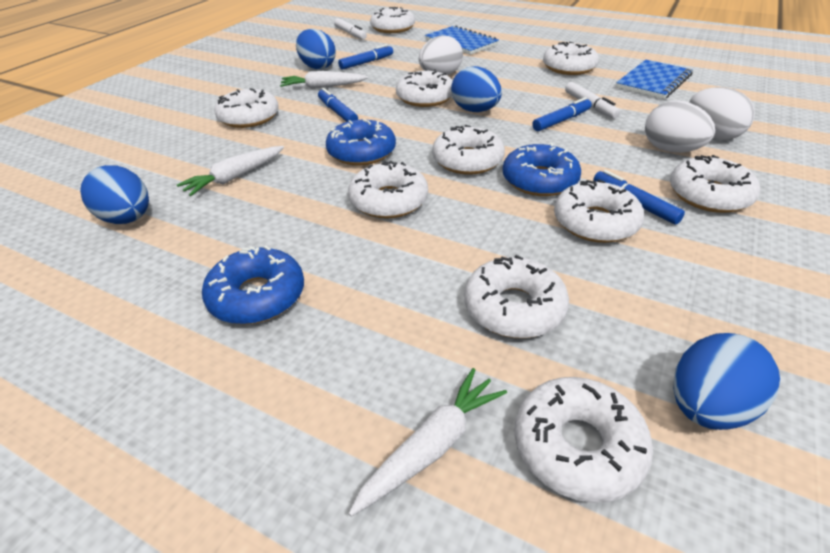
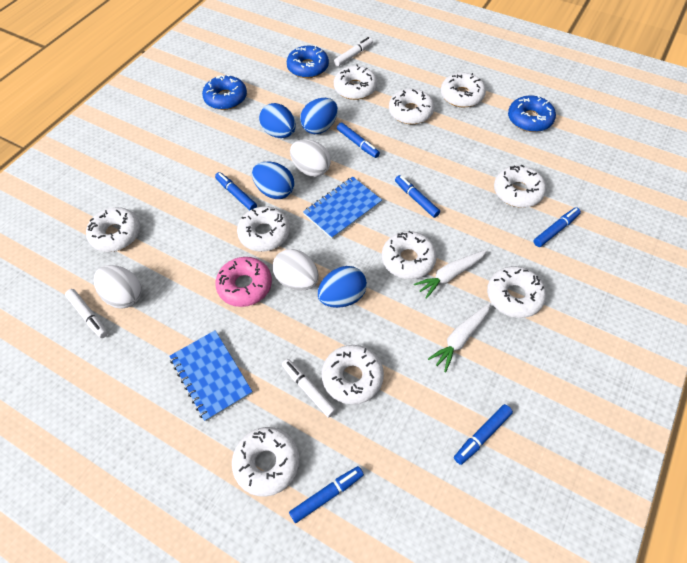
blue marker: 4 -> 6
pink donut: 0 -> 1
white carrot: 3 -> 2
white marker: 2 -> 3

